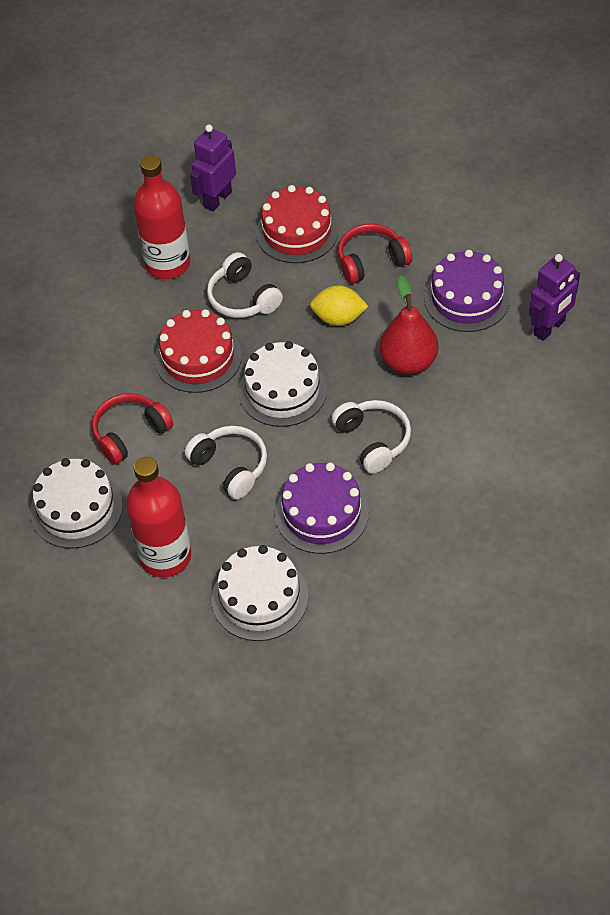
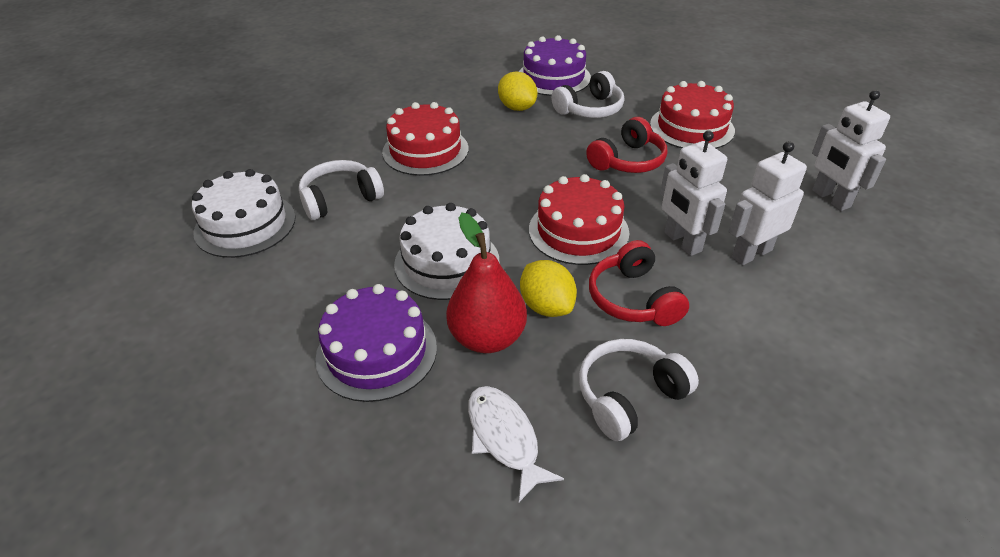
purple robot: 2 -> 0
red bottle: 2 -> 0
red cake: 2 -> 3
white cake: 3 -> 2
white fish: 0 -> 1
white robot: 0 -> 3
yellow lemon: 1 -> 2

